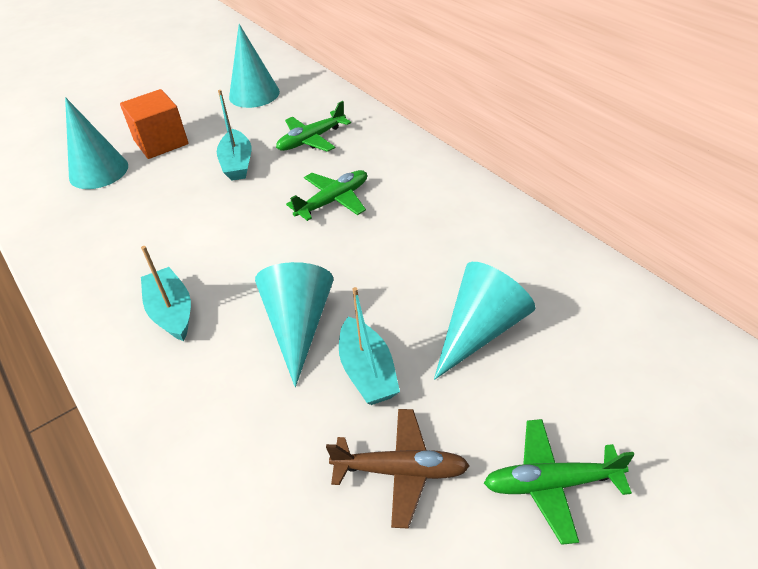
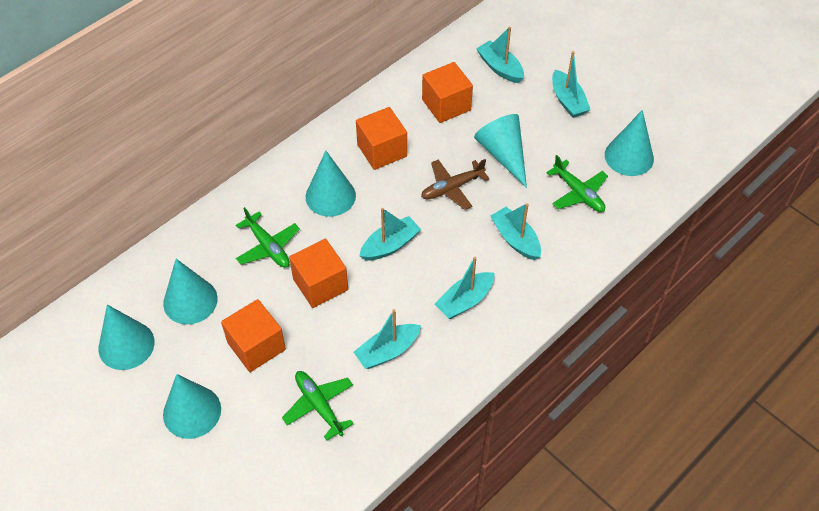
orange cube: 1 -> 4
turquoise boat: 3 -> 6
turquoise cone: 4 -> 6

